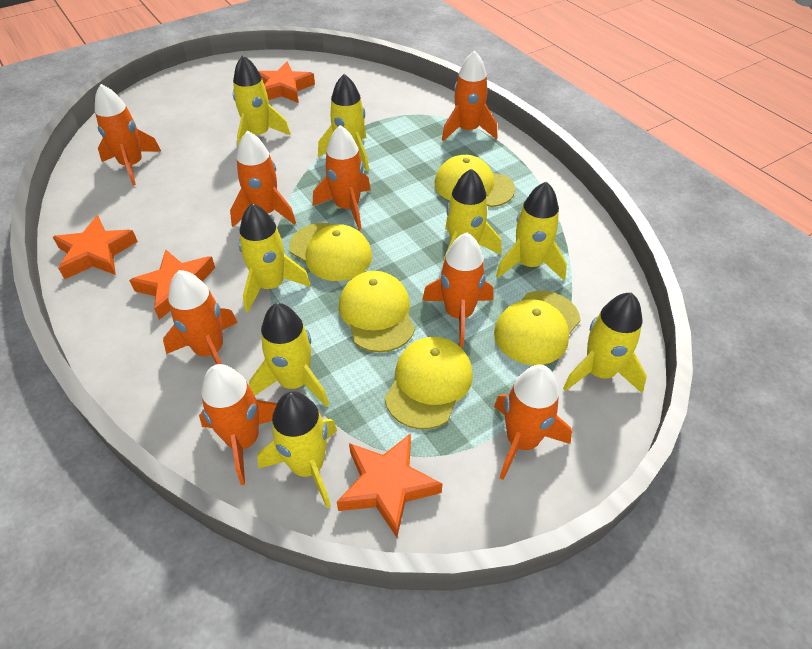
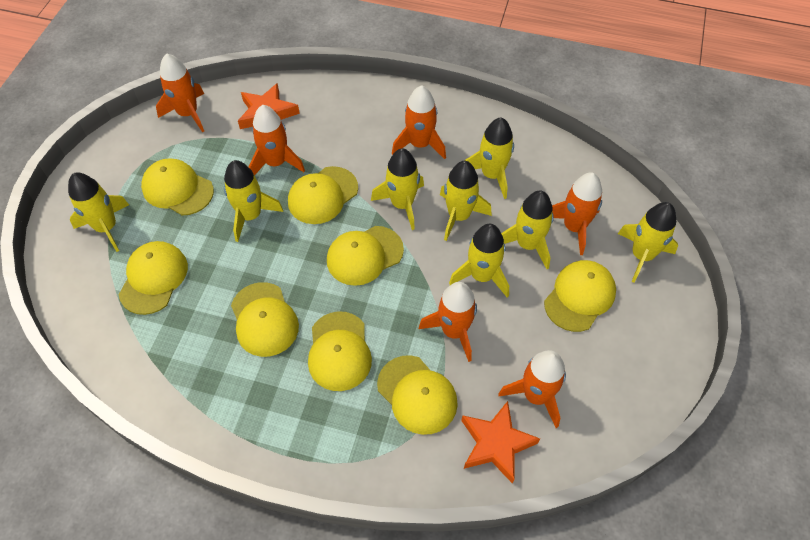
orange rocket: 8 -> 6
orange star: 4 -> 2
yellow cap: 5 -> 8

